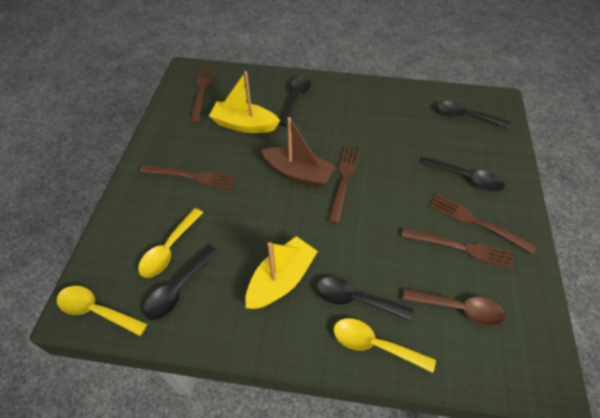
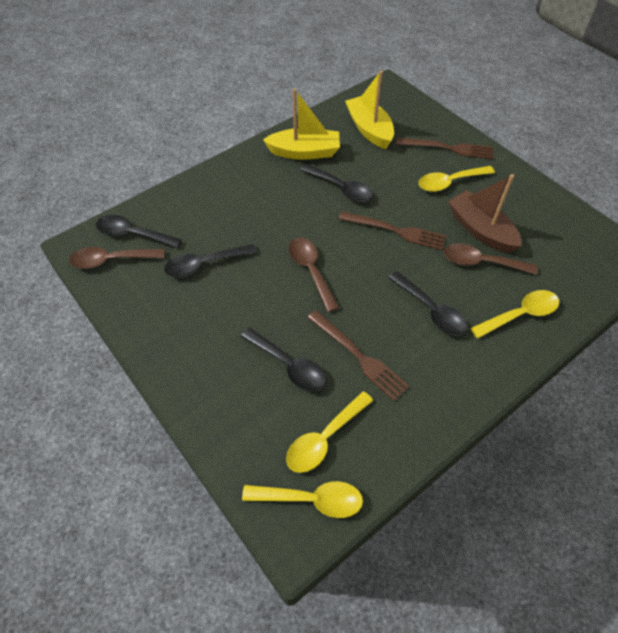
brown fork: 5 -> 3
brown spoon: 1 -> 3
yellow spoon: 3 -> 4

